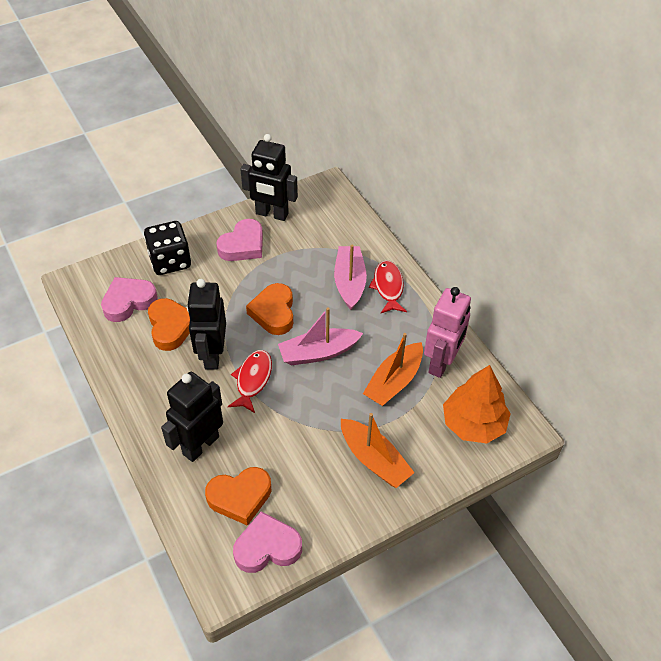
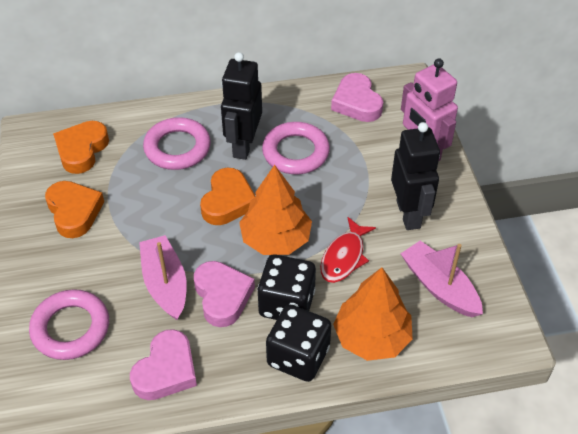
black dice: 1 -> 2
black robot: 3 -> 2
orange boat: 2 -> 0
orange tree: 1 -> 2
pink ring: 0 -> 3
red fish: 2 -> 1

